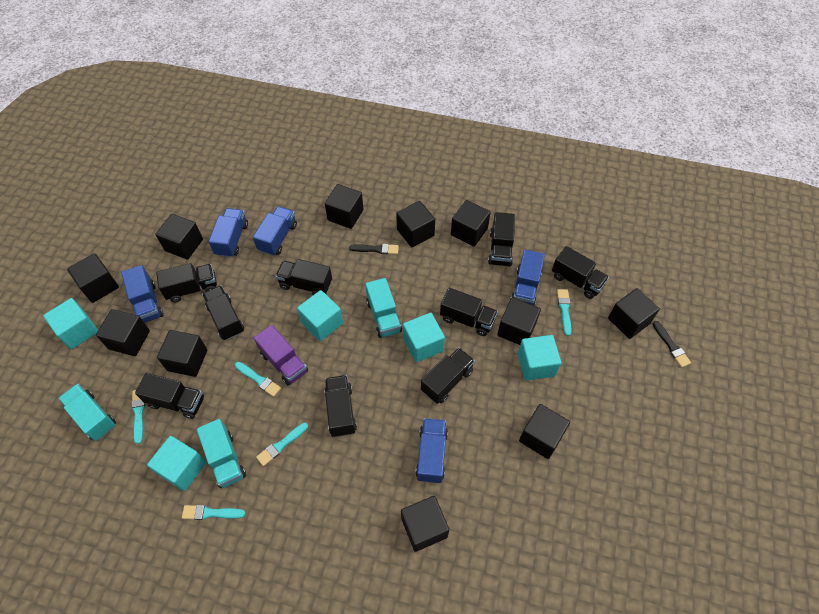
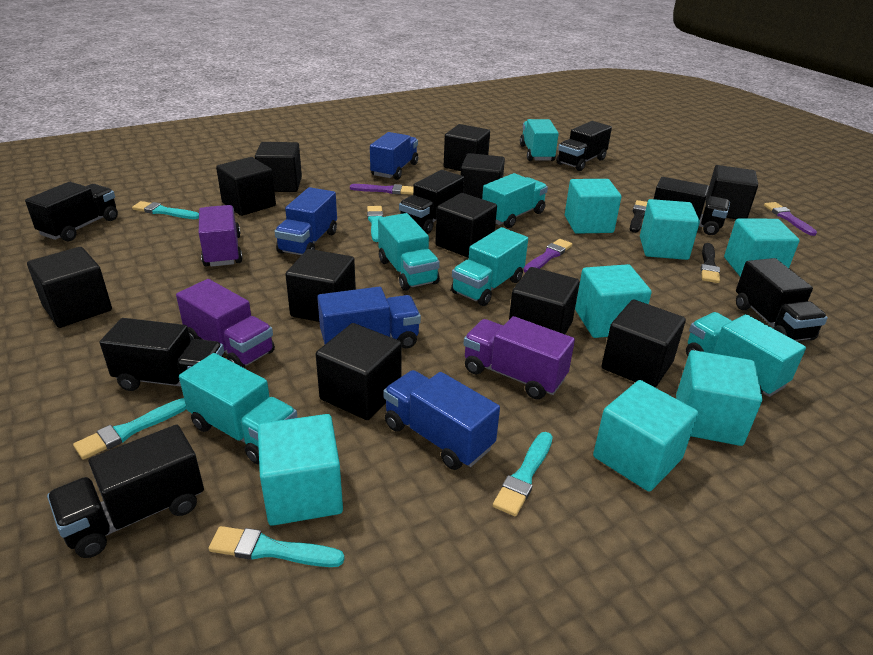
black truck: 9 -> 7
blue truck: 5 -> 4
purple brush: 0 -> 3
purple truck: 1 -> 3
turquoise cube: 5 -> 7
turquoise truck: 3 -> 6

